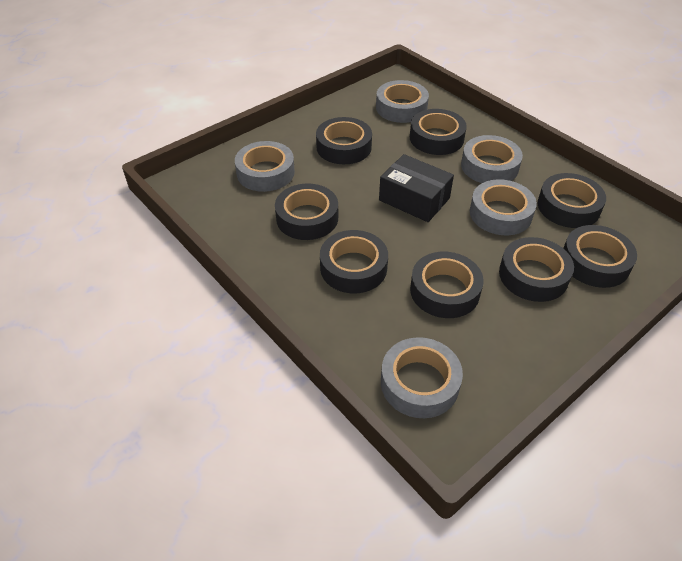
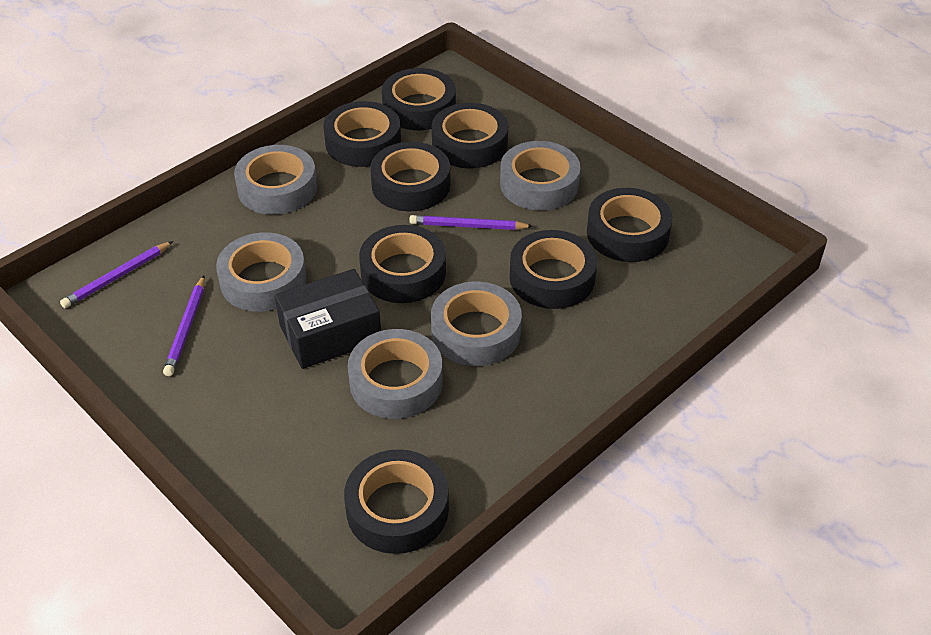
purple pencil: 0 -> 3

